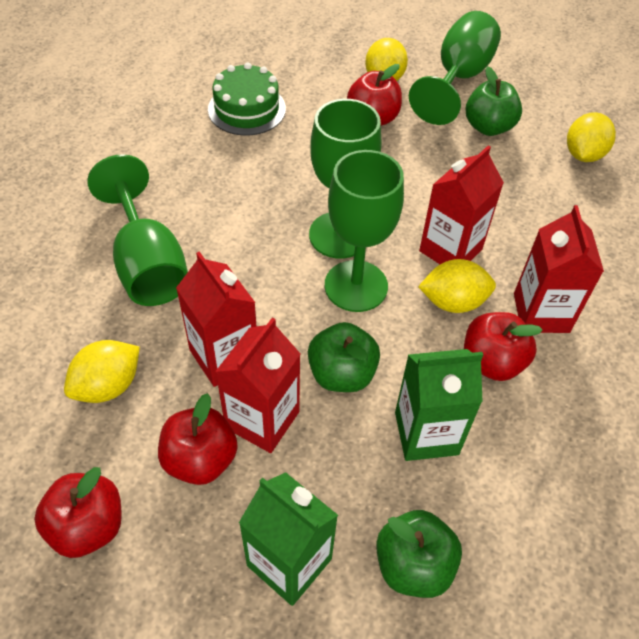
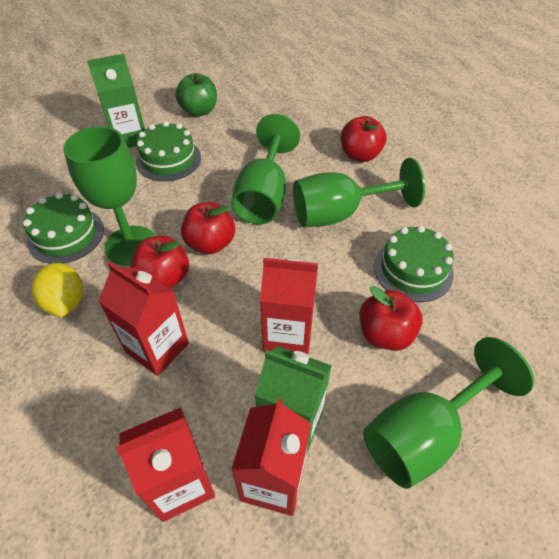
green apple: 3 -> 1
green cake: 1 -> 3
yellow lemon: 4 -> 1

